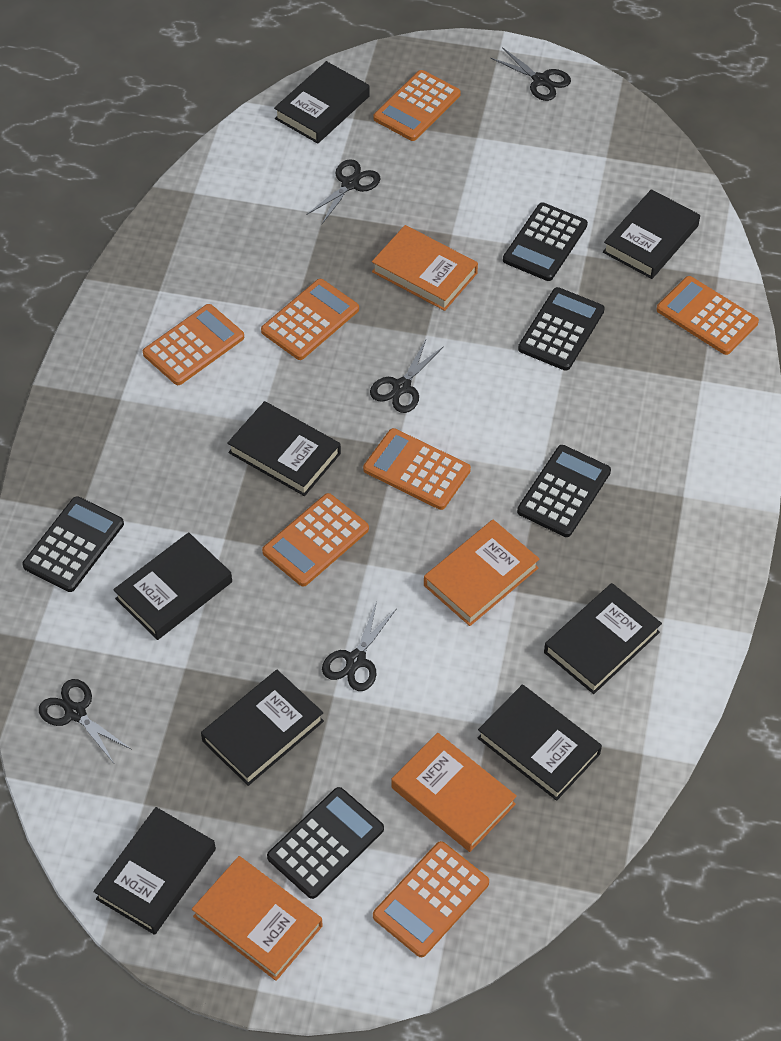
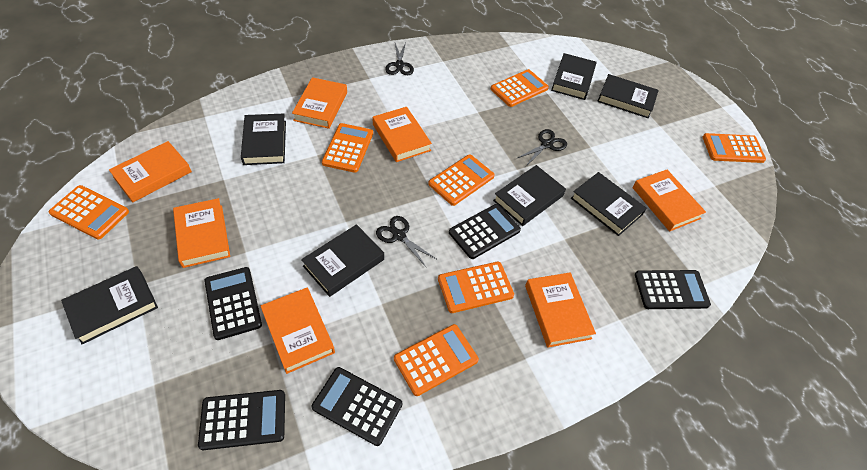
black book: 8 -> 7
black scissors: 5 -> 3
orange book: 4 -> 7

